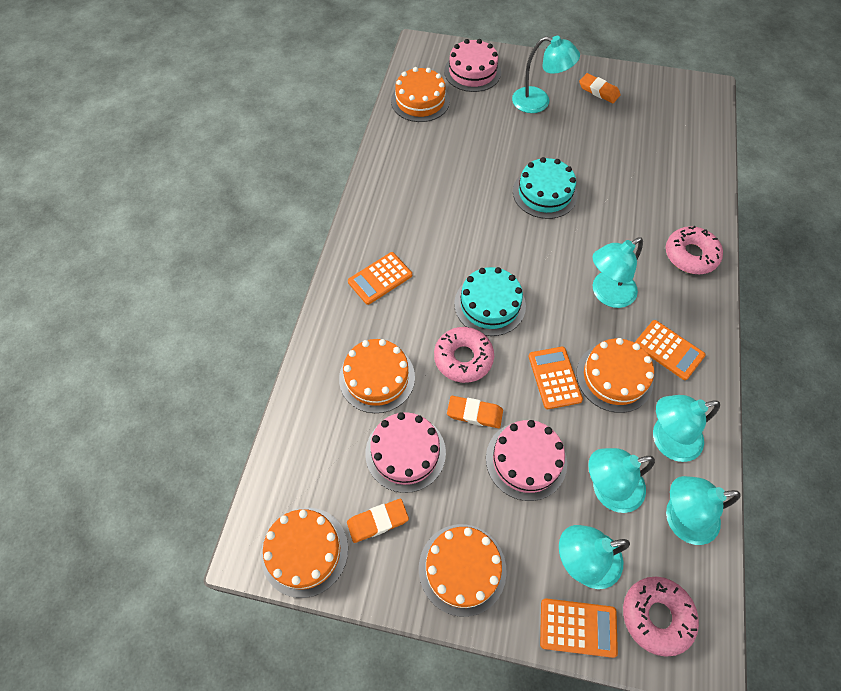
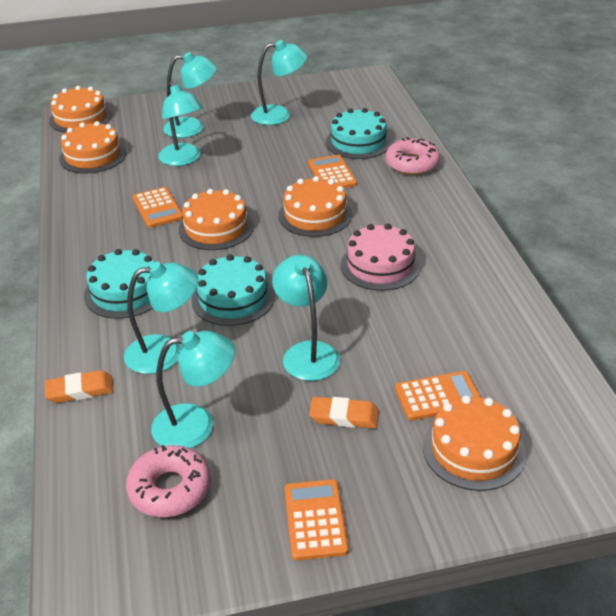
orange eraser: 3 -> 2
pink cake: 3 -> 1
pink donut: 3 -> 2
turquoise cake: 2 -> 3

